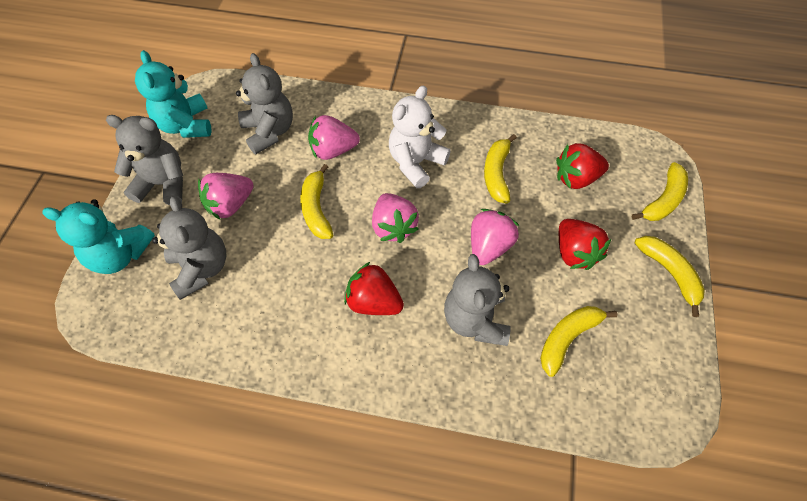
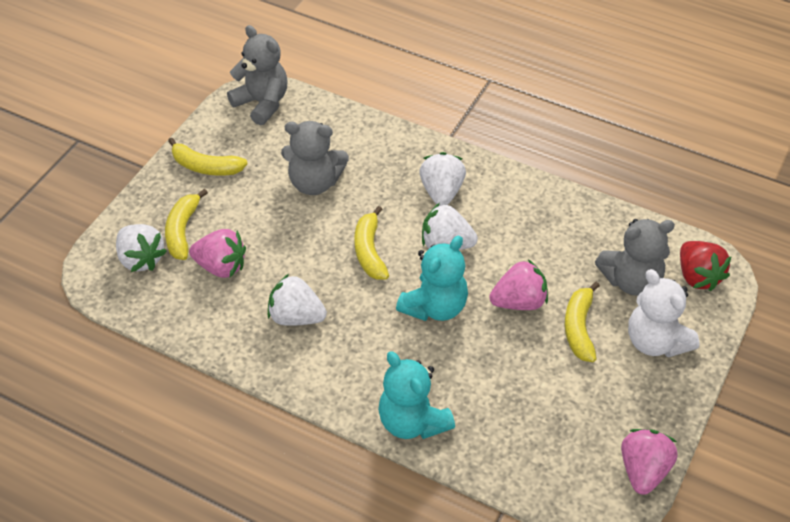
grey teddy bear: 4 -> 3
pink strawberry: 4 -> 3
red strawberry: 3 -> 1
white strawberry: 0 -> 4
yellow banana: 5 -> 4

